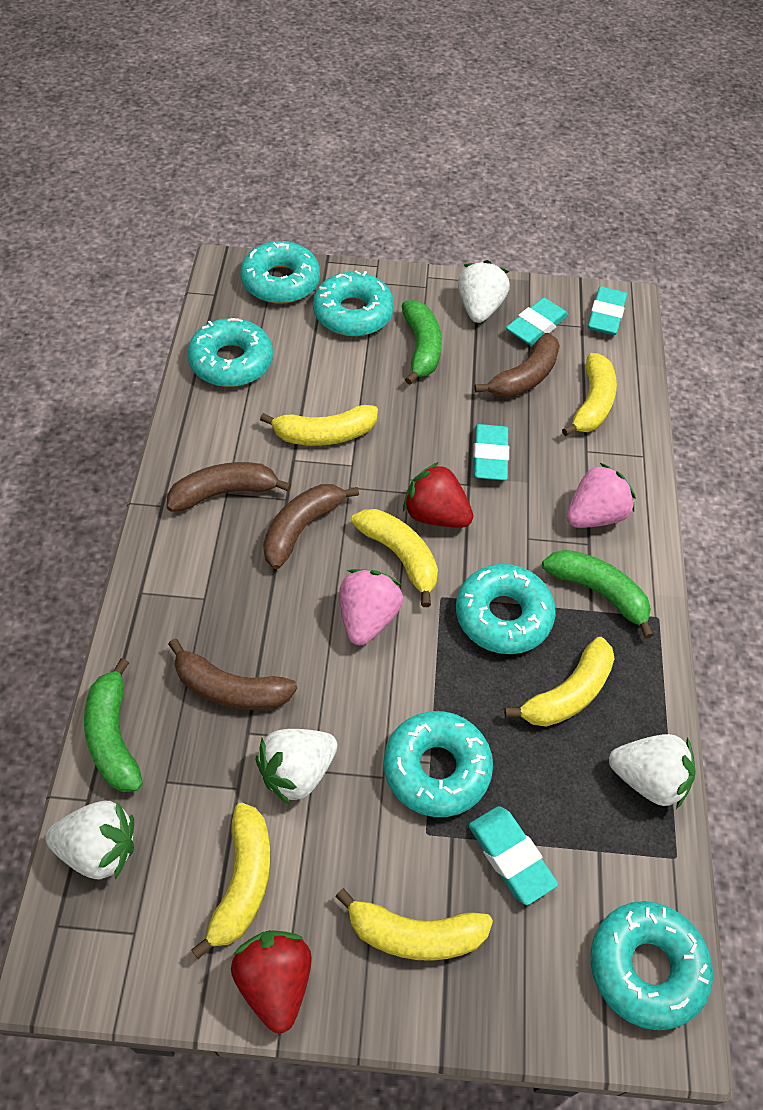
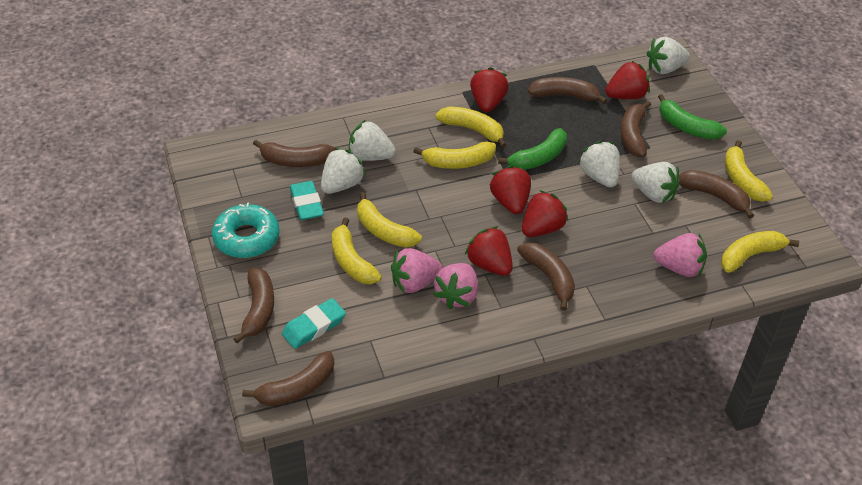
brown banana: 4 -> 7
green banana: 3 -> 2
pink strawberry: 2 -> 3
red strawberry: 2 -> 5
turquoise donut: 6 -> 1
turquoise eraser: 4 -> 2
white strawberry: 4 -> 5

